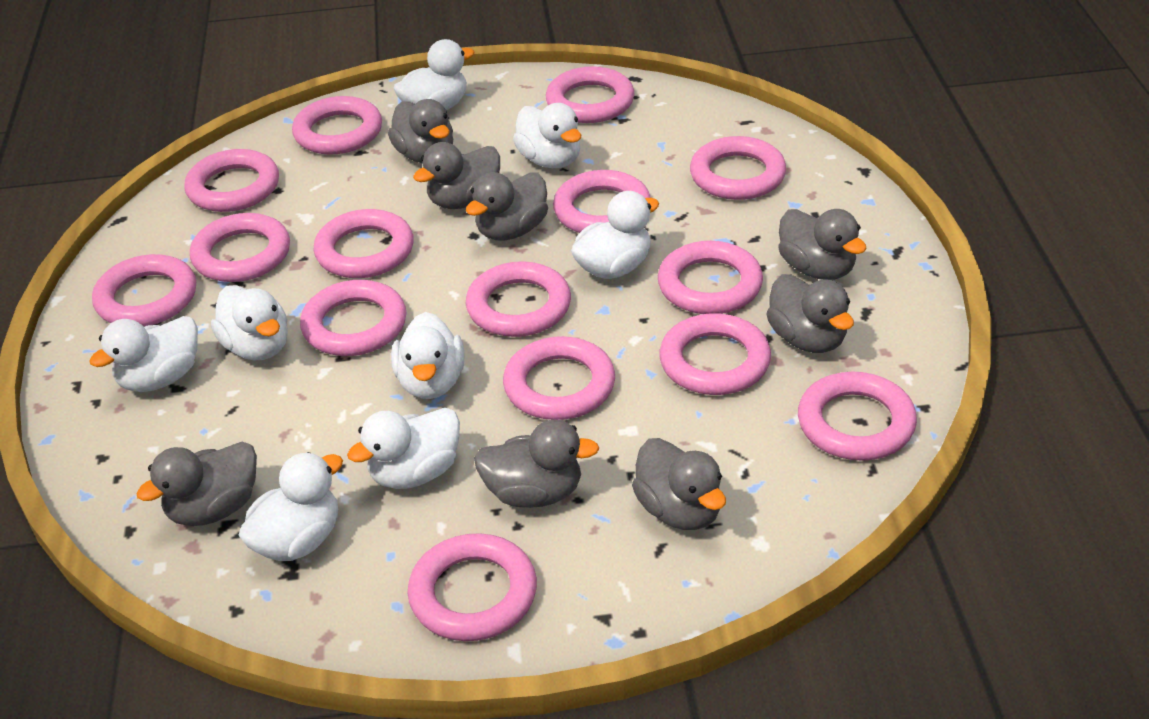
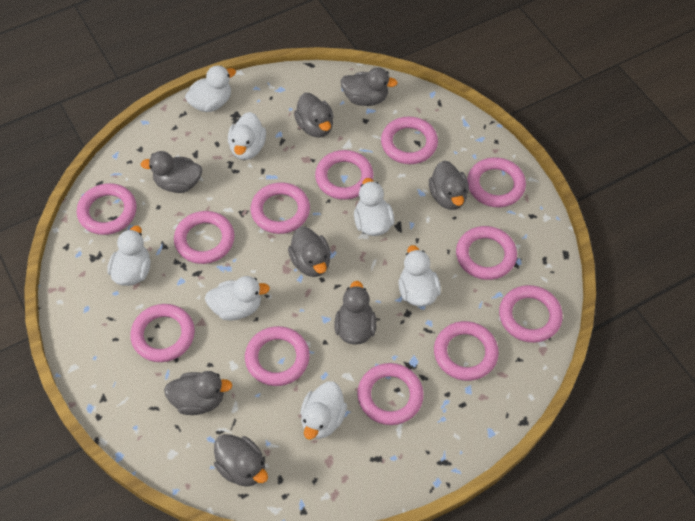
pink ring: 15 -> 12
white duck: 8 -> 7

